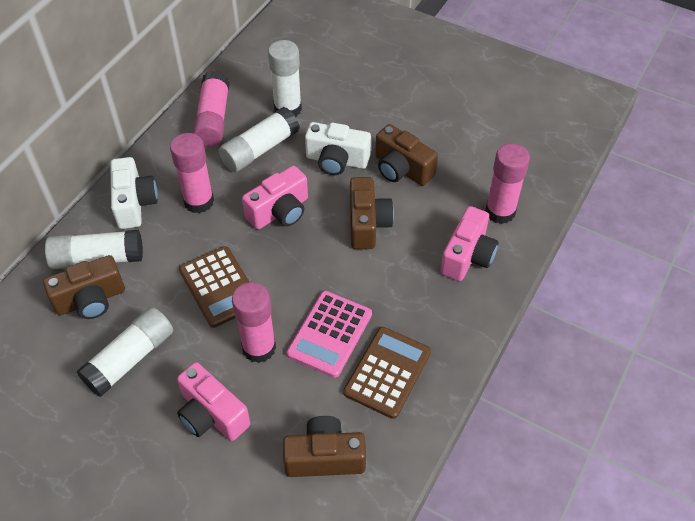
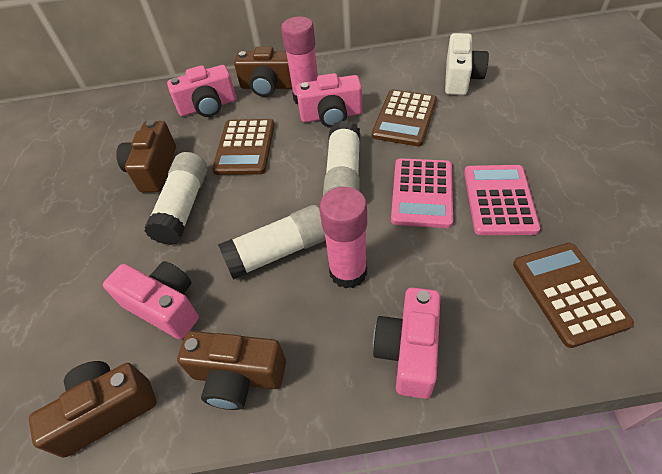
brown calculator: 2 -> 3
pink calculator: 1 -> 2
pink camera: 3 -> 4
pink glue stick: 4 -> 2
white camera: 2 -> 1
white glue stick: 4 -> 3

